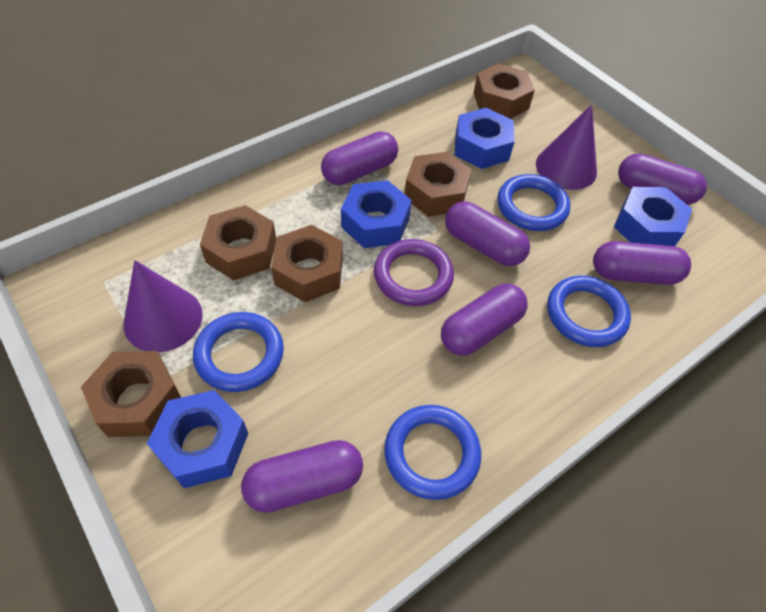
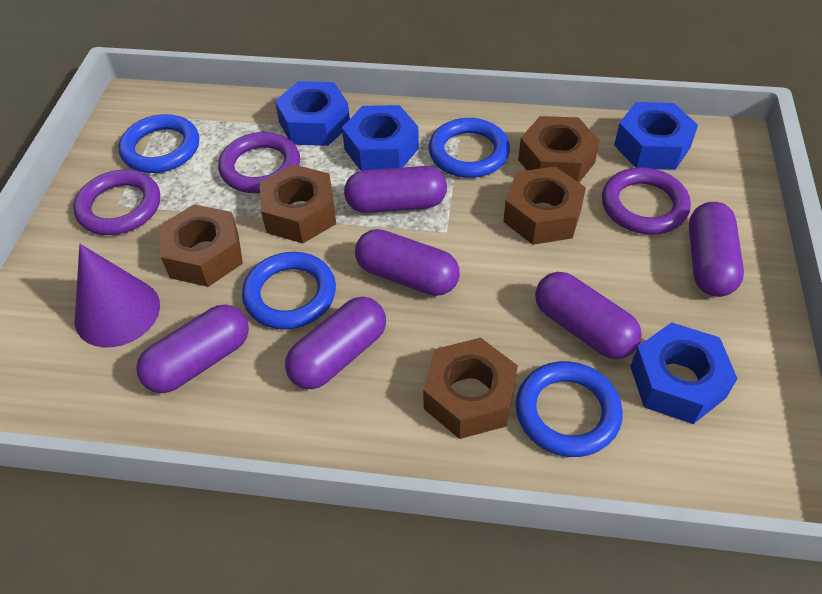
purple cone: 2 -> 1
purple ring: 1 -> 3

